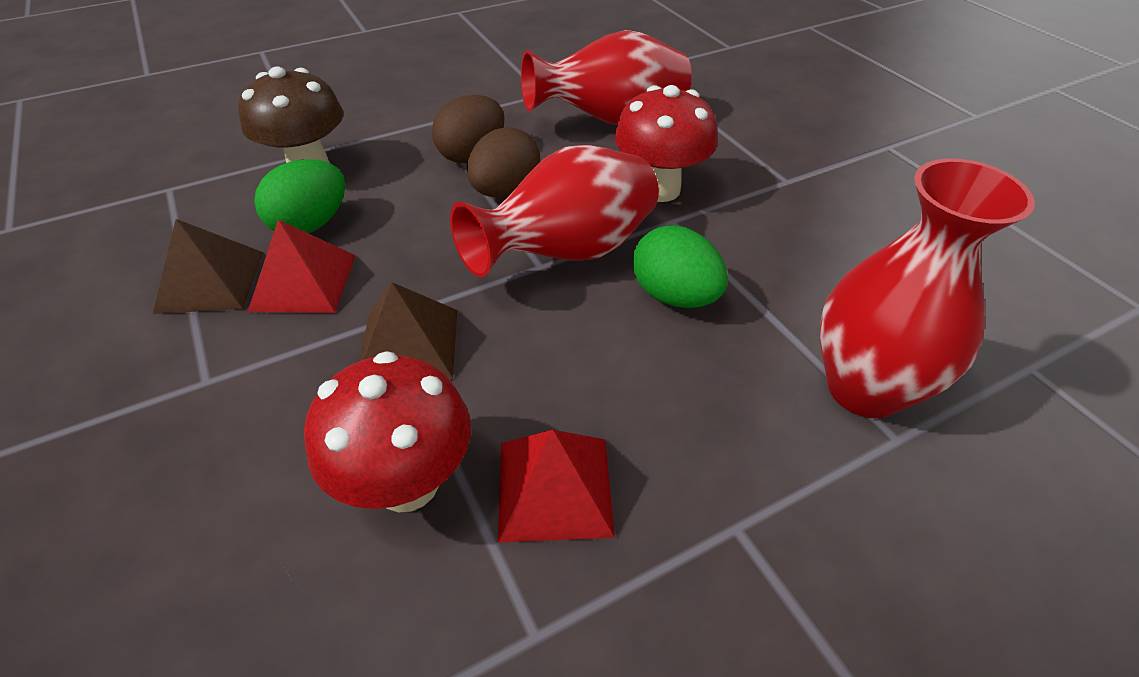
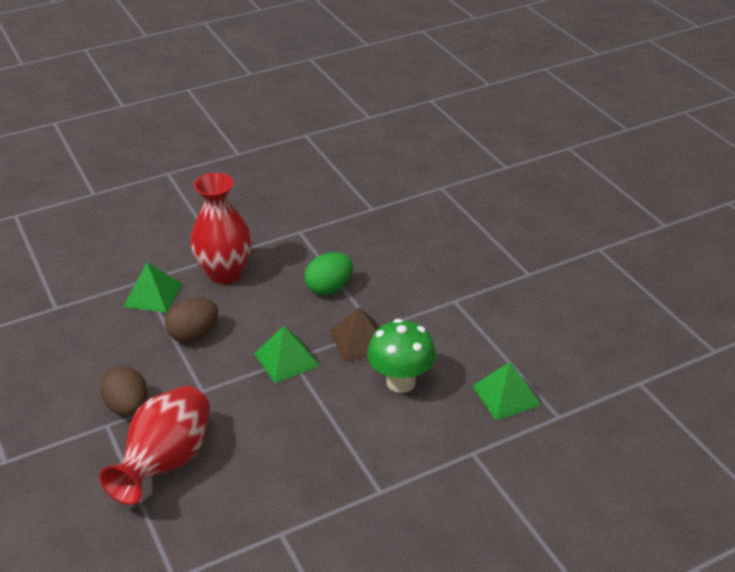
brown mushroom: 1 -> 0
brown pyramid: 2 -> 1
green egg: 2 -> 1
green mushroom: 0 -> 1
green pyramid: 0 -> 3
red mushroom: 2 -> 0
red pyramid: 2 -> 0
red vase: 3 -> 2

